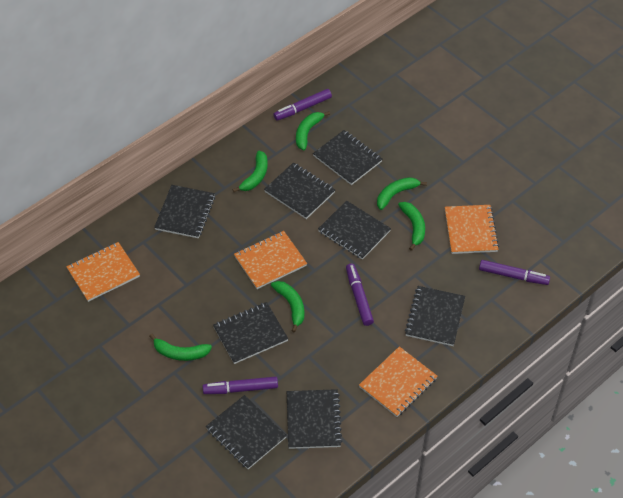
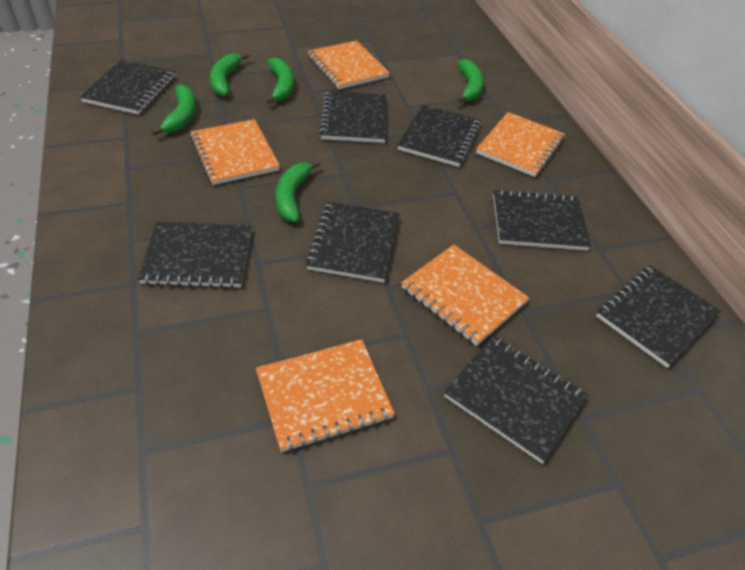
green banana: 6 -> 5
orange notebook: 4 -> 5
purple marker: 4 -> 0

